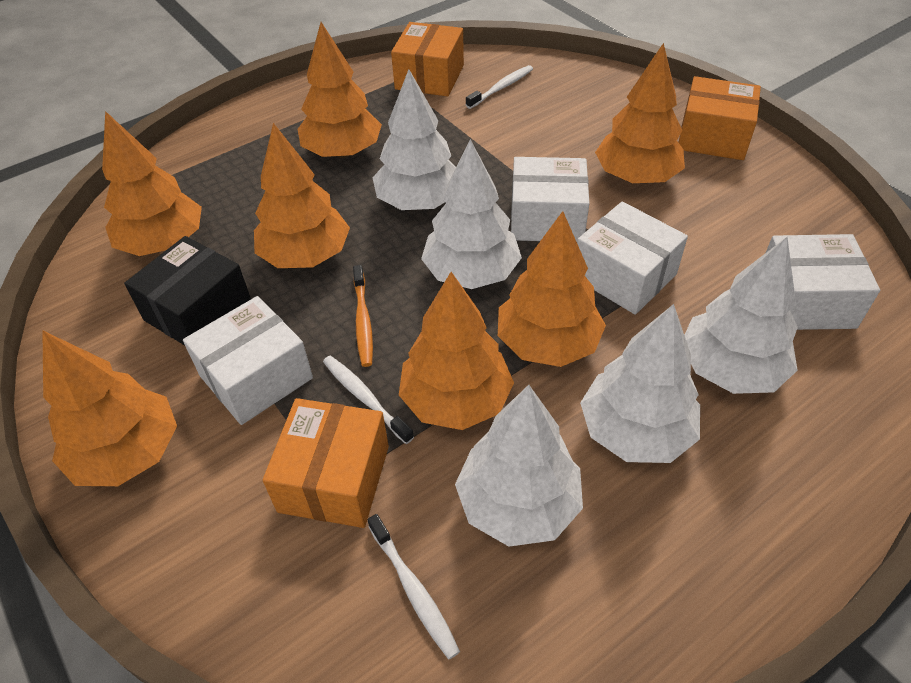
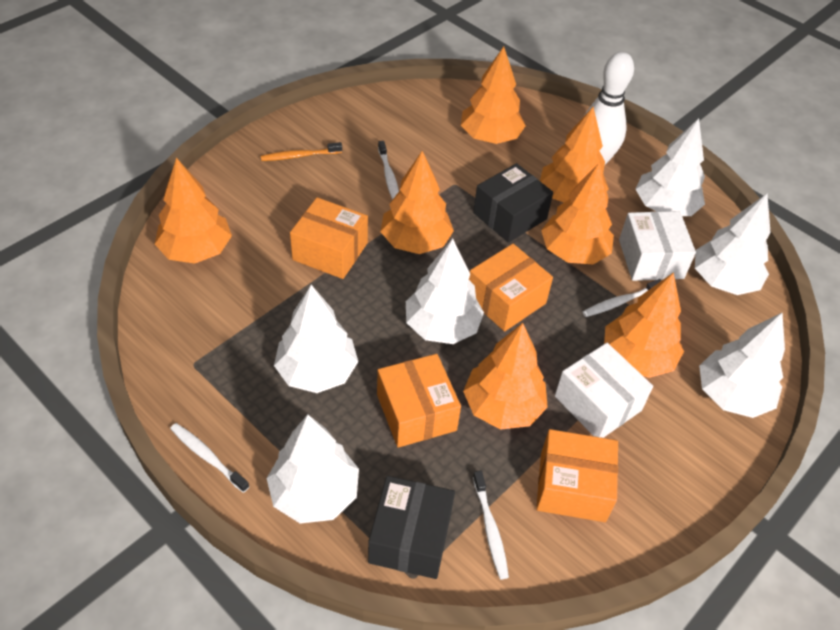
black box: 1 -> 2
orange box: 3 -> 4
white bowling pin: 0 -> 1
white box: 4 -> 2
white toothbrush: 3 -> 4
white tree: 5 -> 6

